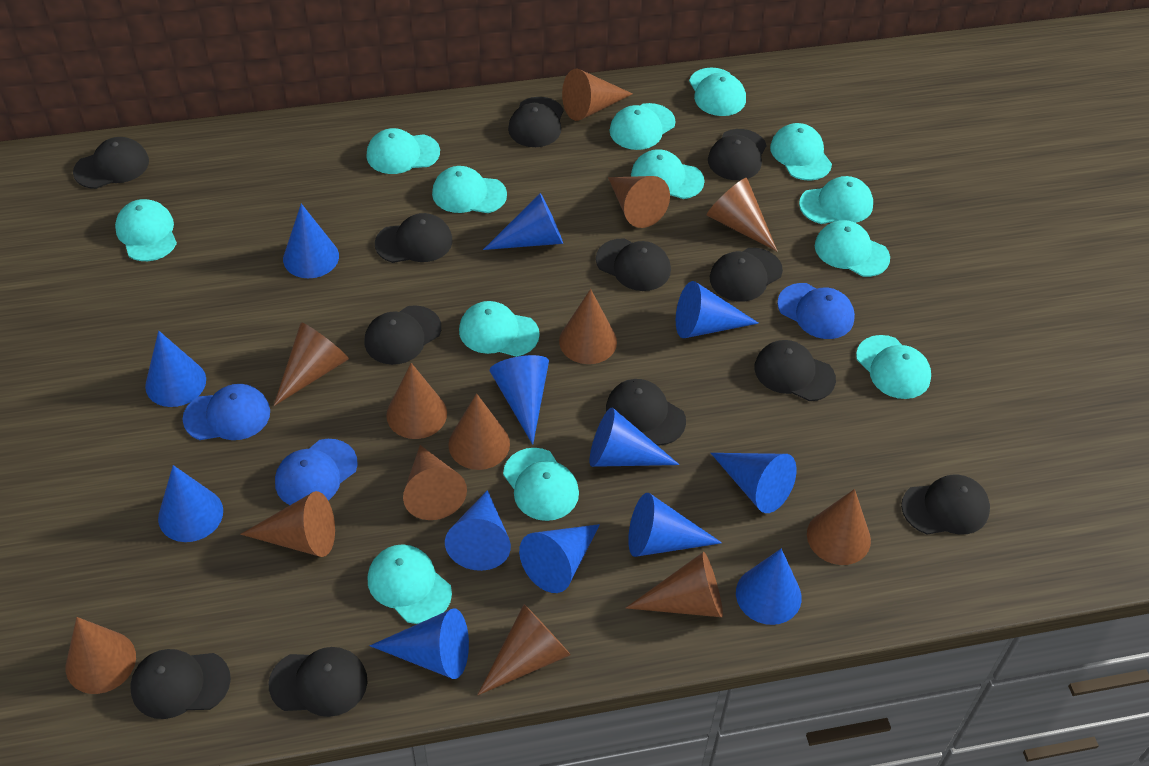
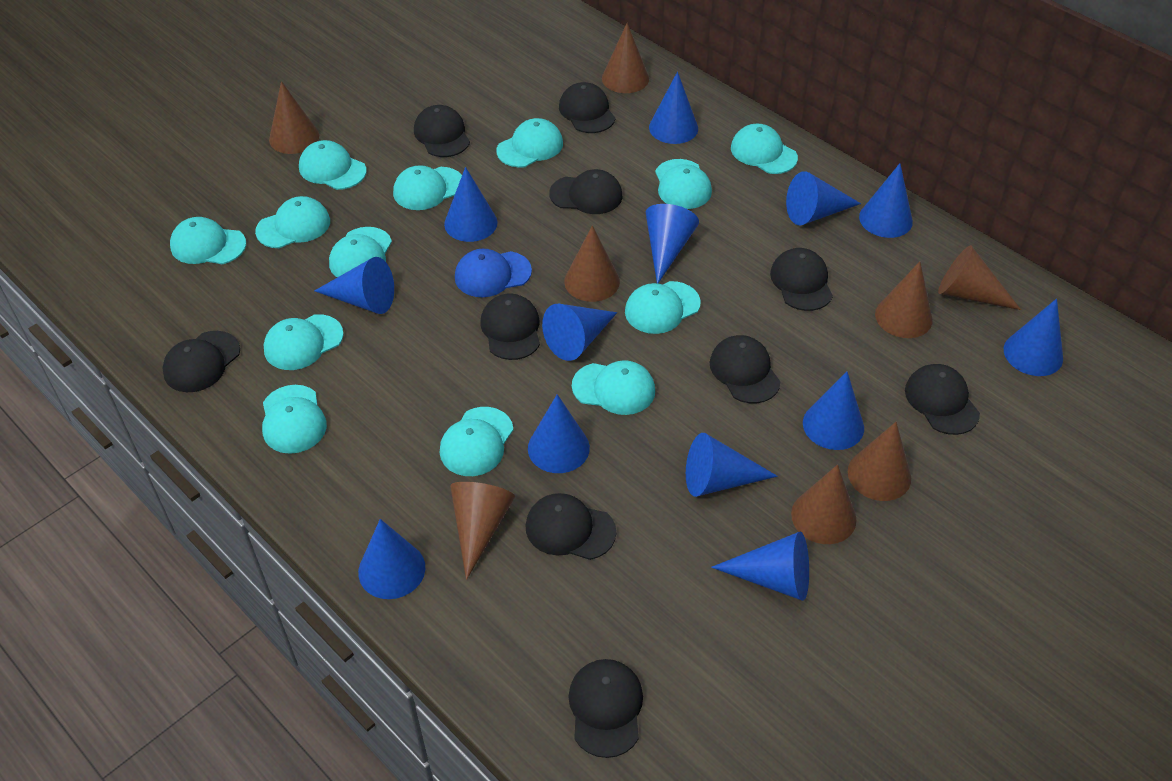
black cap: 12 -> 10
blue cap: 3 -> 1
brown cone: 13 -> 8

